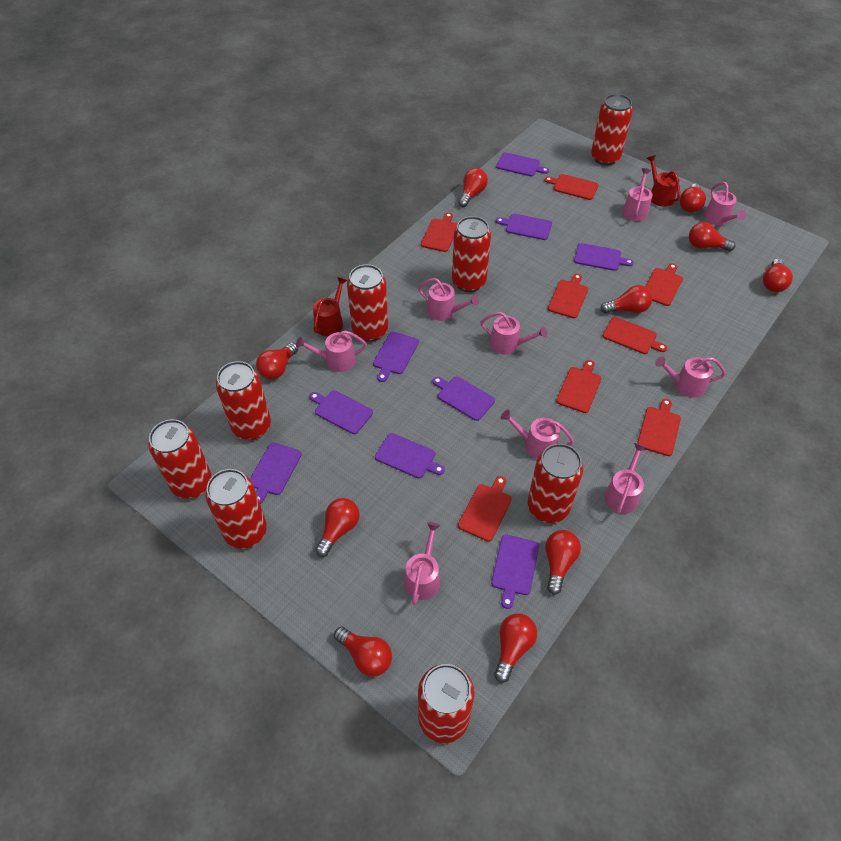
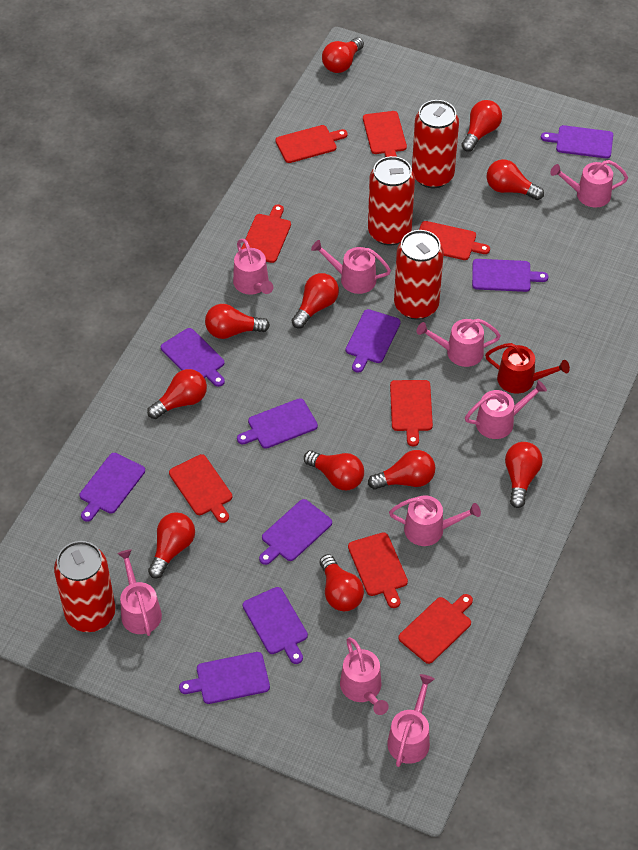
red can: 8 -> 4
red light bulb: 10 -> 11
red watering can: 2 -> 1

